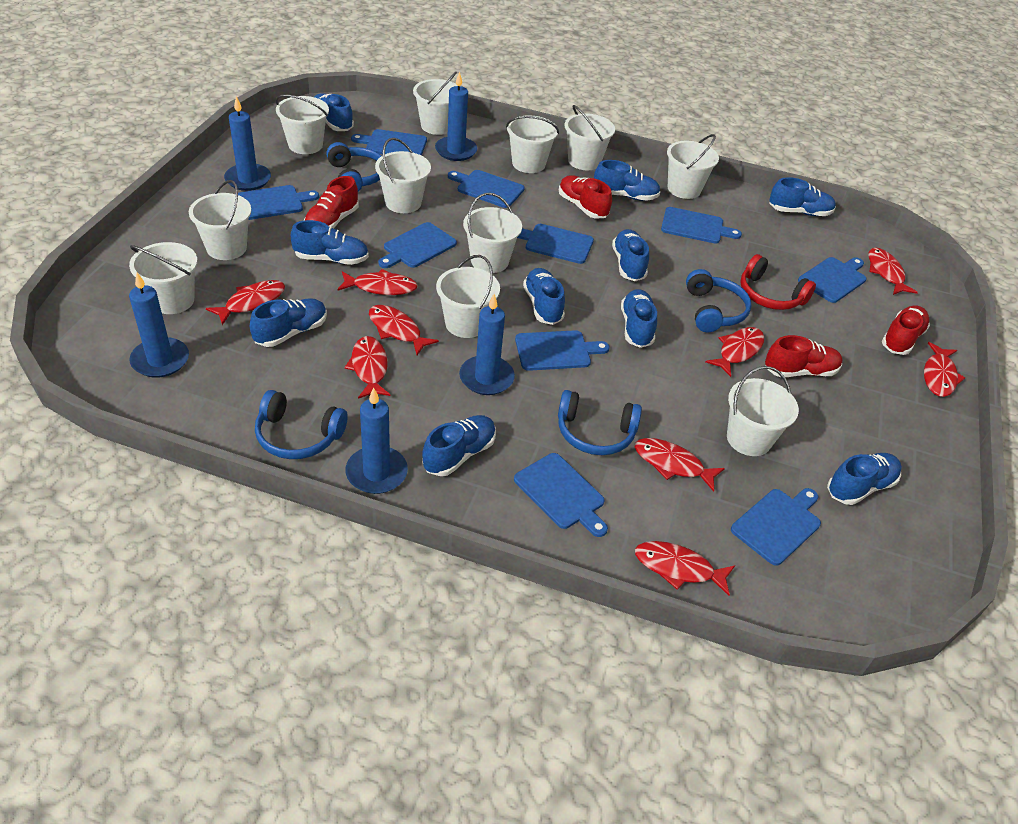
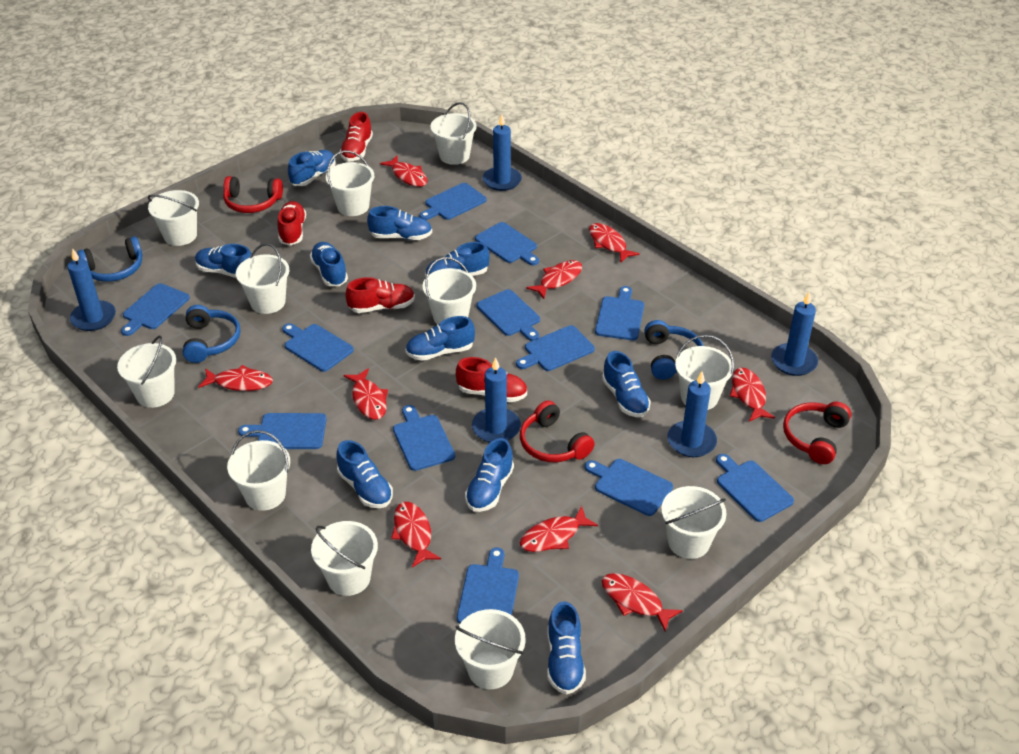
blue cutting board: 10 -> 12
blue headphones: 4 -> 3
red headphones: 1 -> 3

